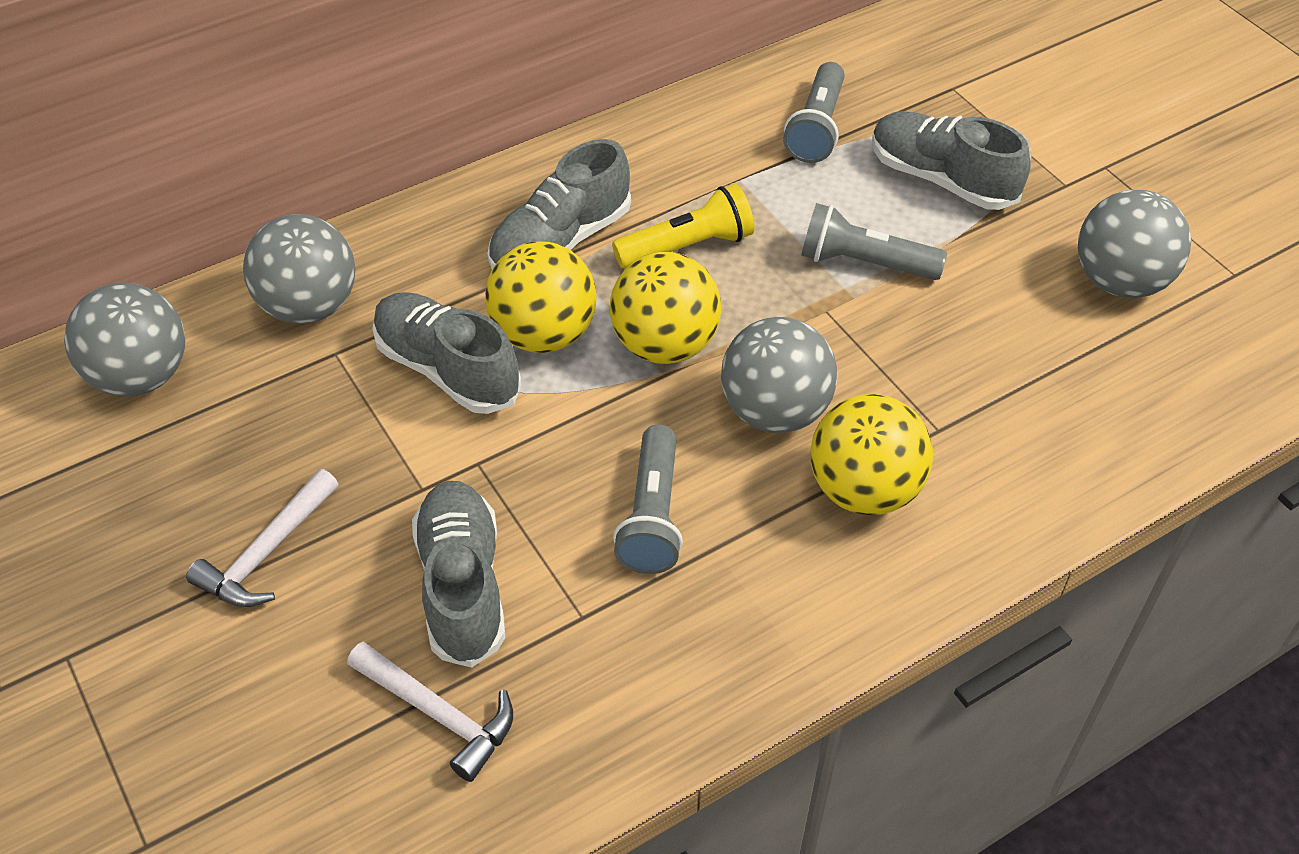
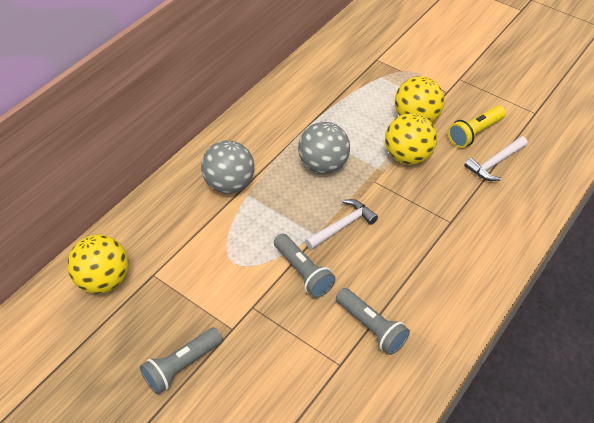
grey ball: 4 -> 2
grey shoe: 4 -> 0

